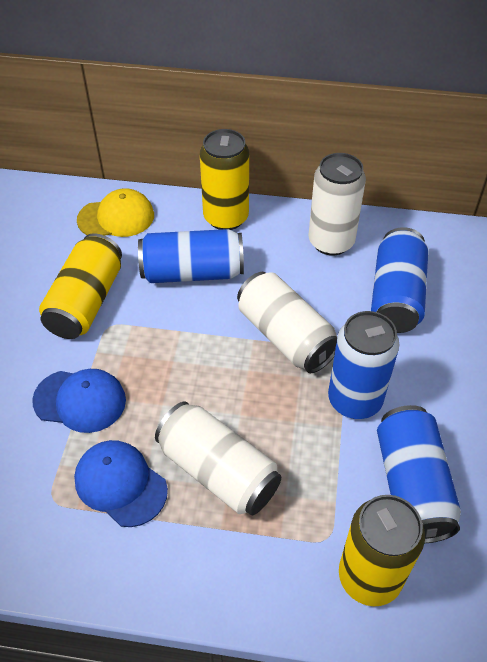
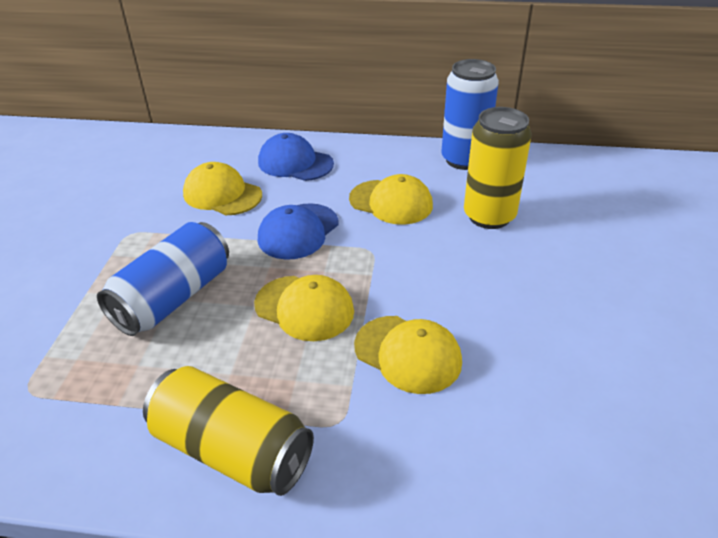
blue can: 4 -> 2
white can: 3 -> 0
yellow can: 3 -> 2
yellow cap: 1 -> 4

